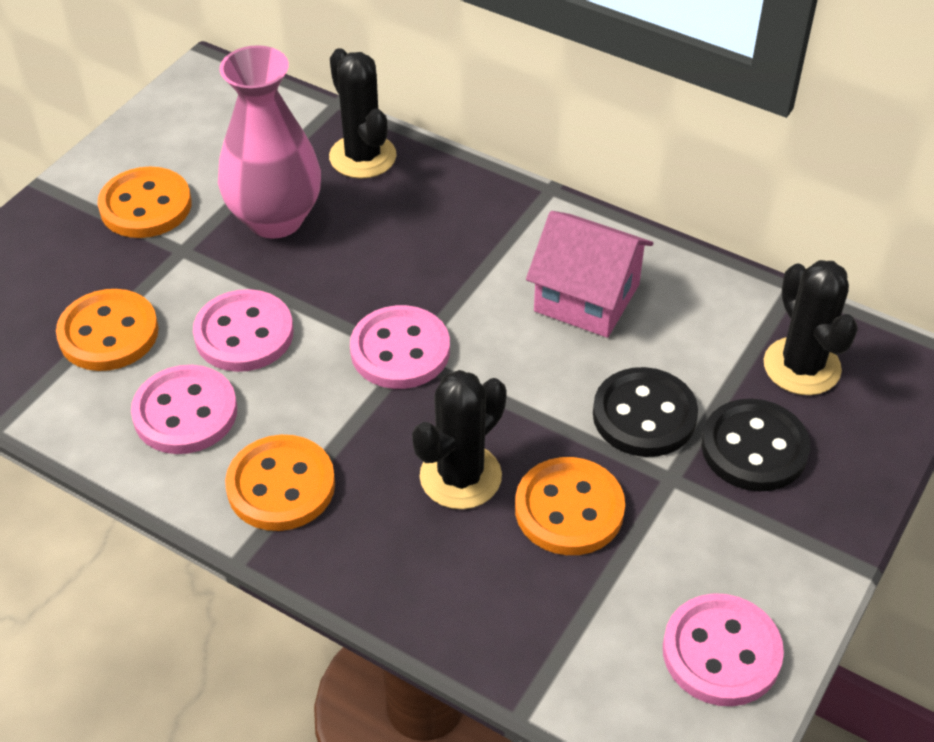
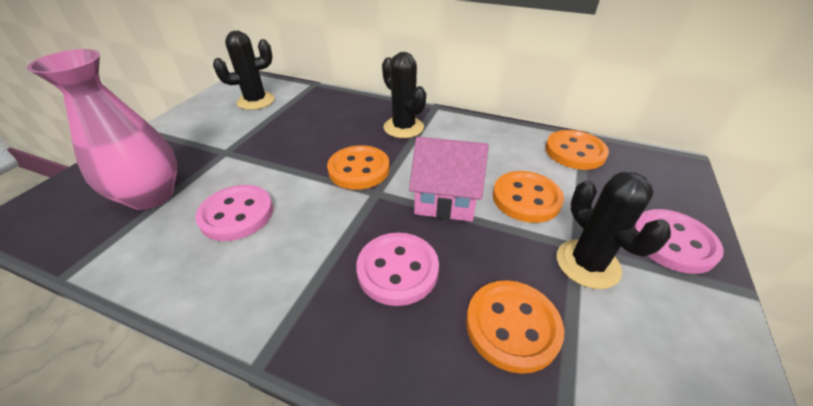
black button: 2 -> 0
pink button: 4 -> 3

